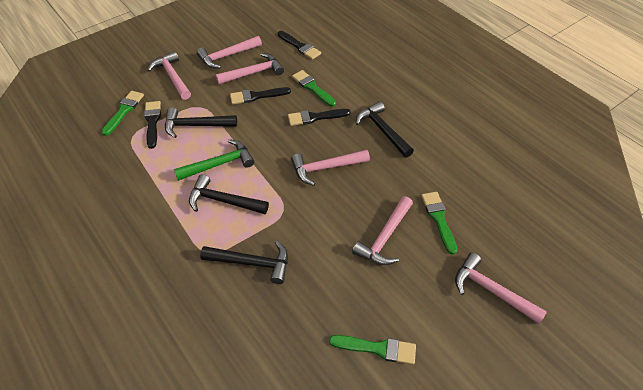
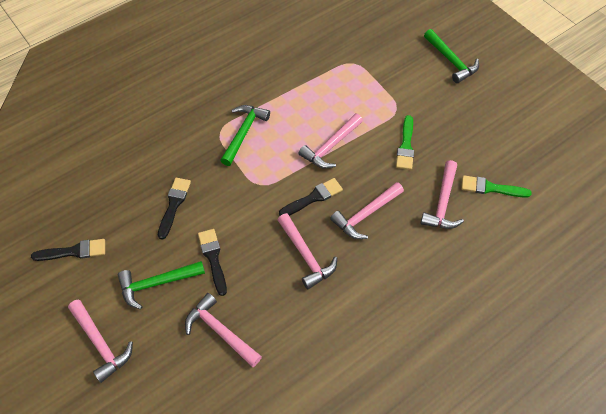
black hammer: 4 -> 0
green brush: 4 -> 2
green hammer: 1 -> 3

